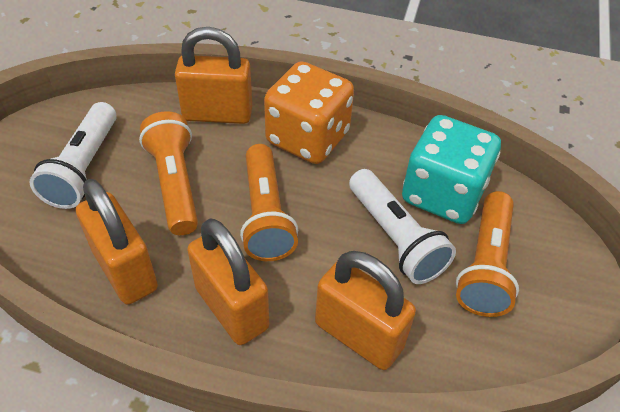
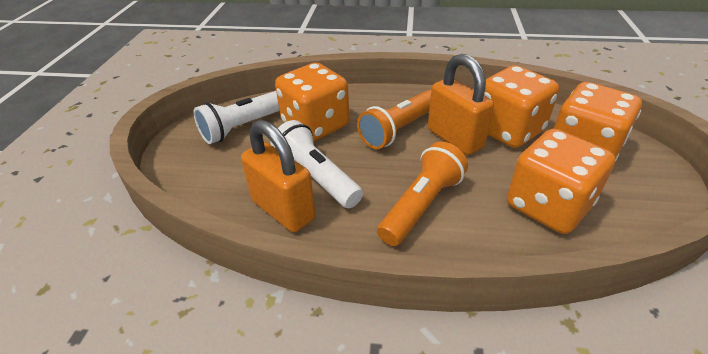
orange dice: 1 -> 4
orange flashlight: 3 -> 2
orange padlock: 4 -> 2
turquoise dice: 1 -> 0

